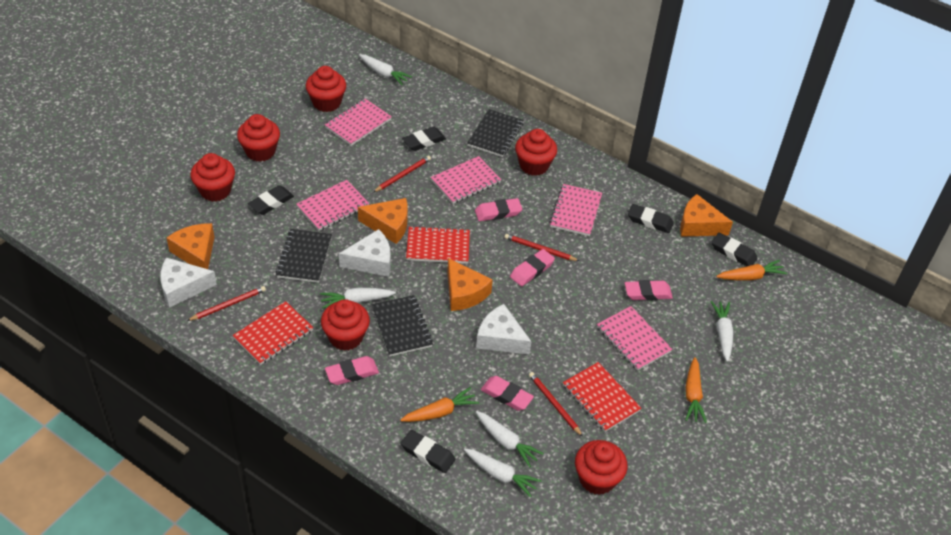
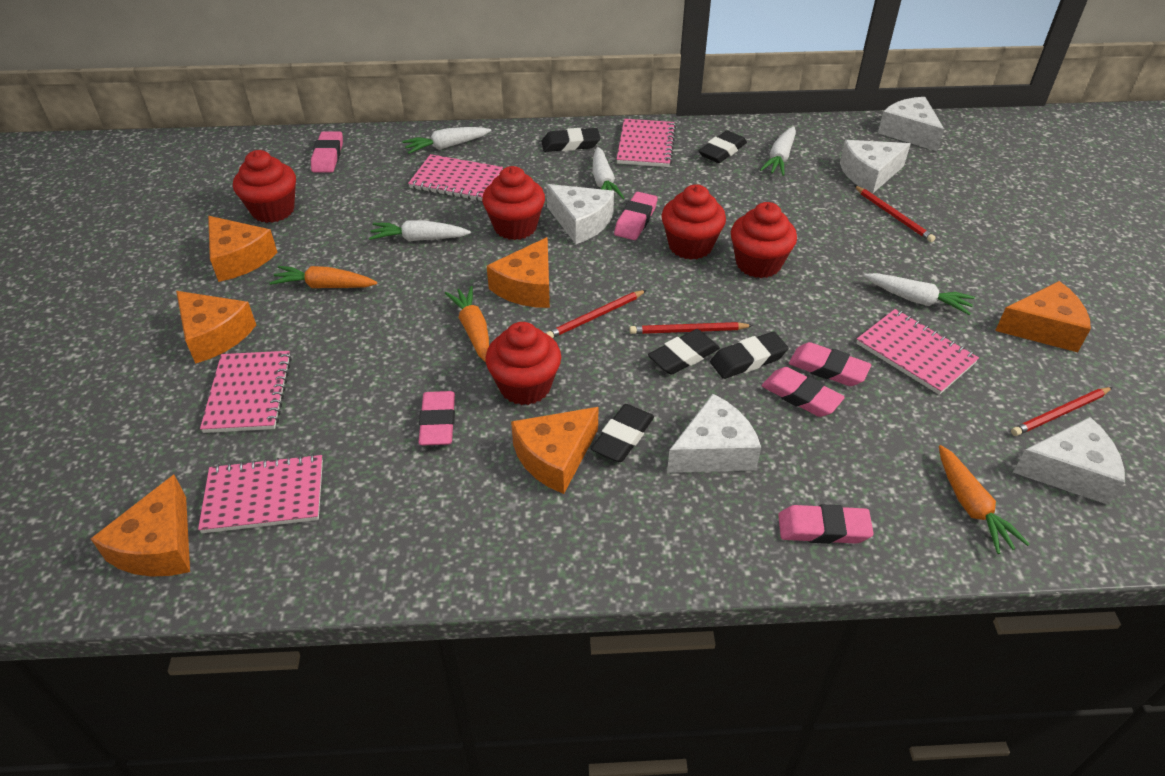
black notebook: 3 -> 0
orange cheese: 4 -> 6
pink eraser: 5 -> 6
red cupcake: 6 -> 5
red notebook: 3 -> 0
white cheese: 3 -> 5

